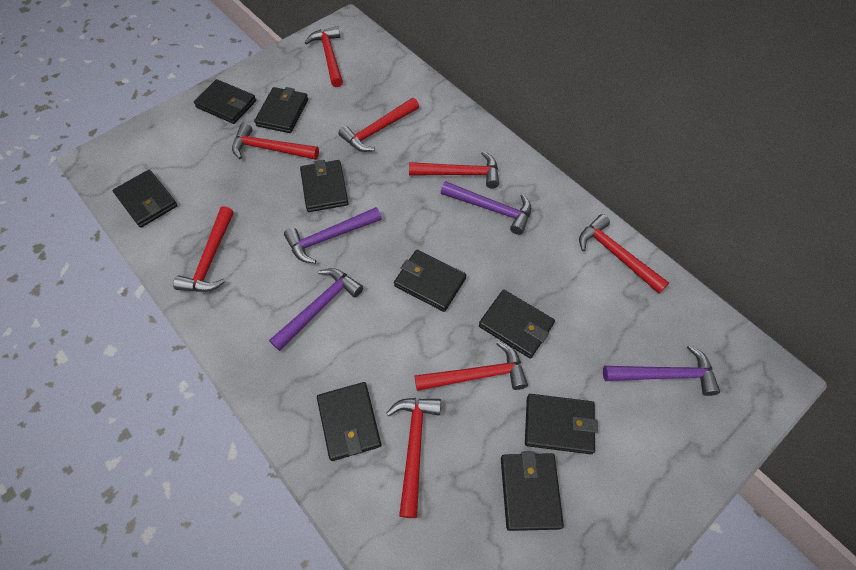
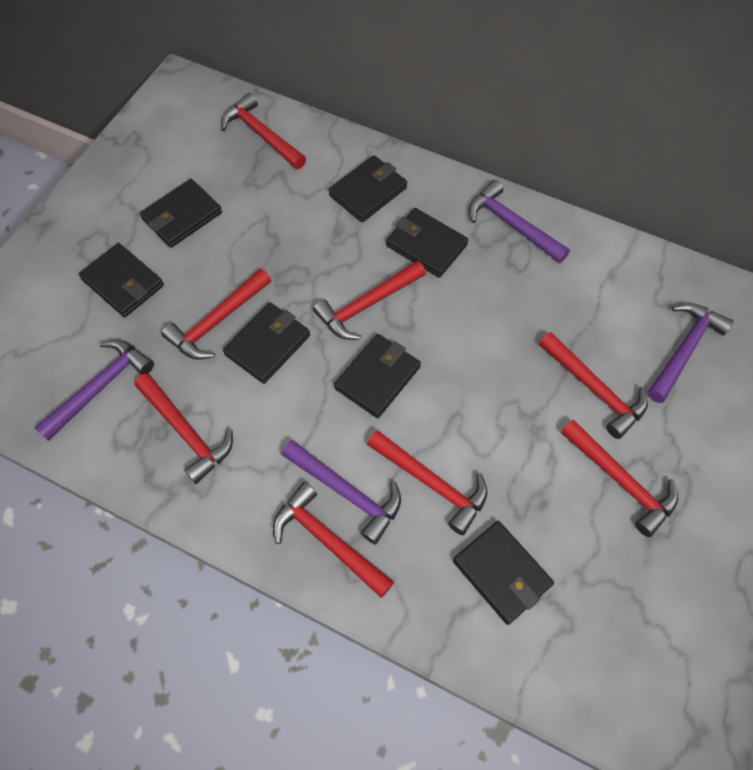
black wallet: 9 -> 7

